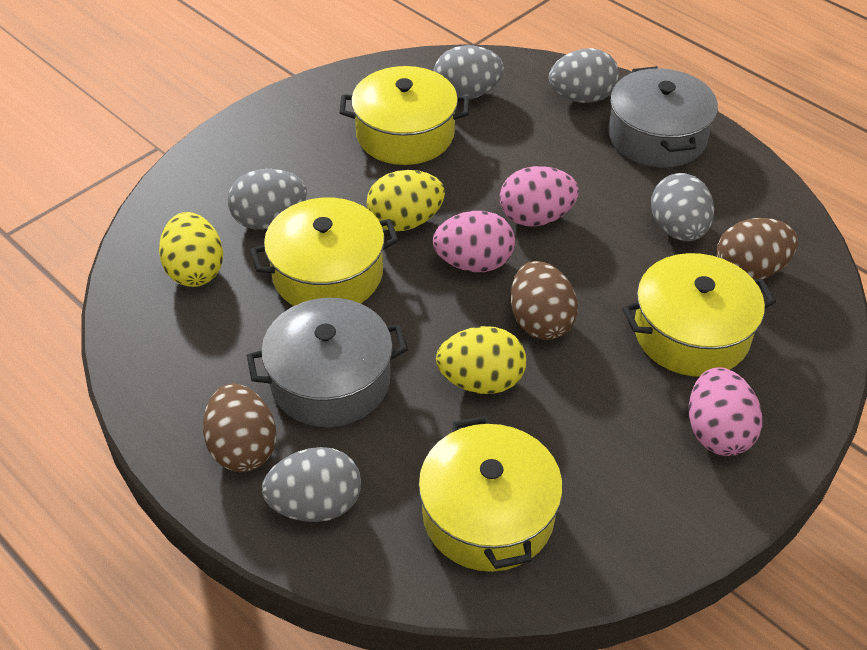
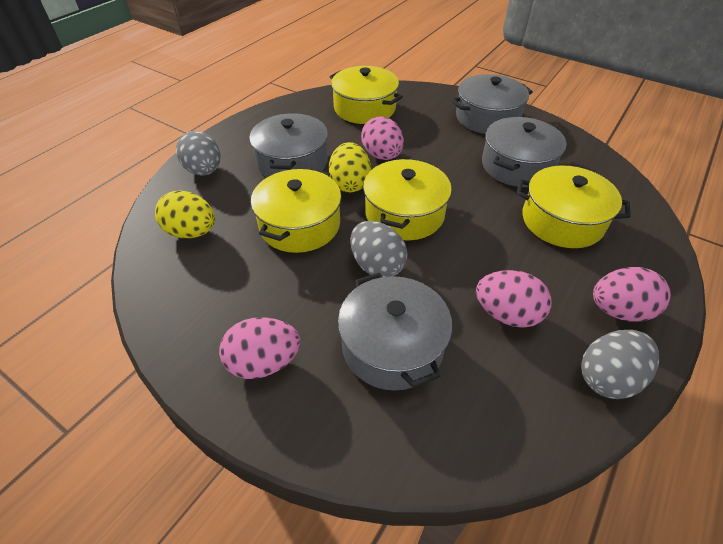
brown egg: 3 -> 0
grey egg: 5 -> 3
grey pot: 2 -> 4
pink egg: 3 -> 4
yellow egg: 3 -> 2

